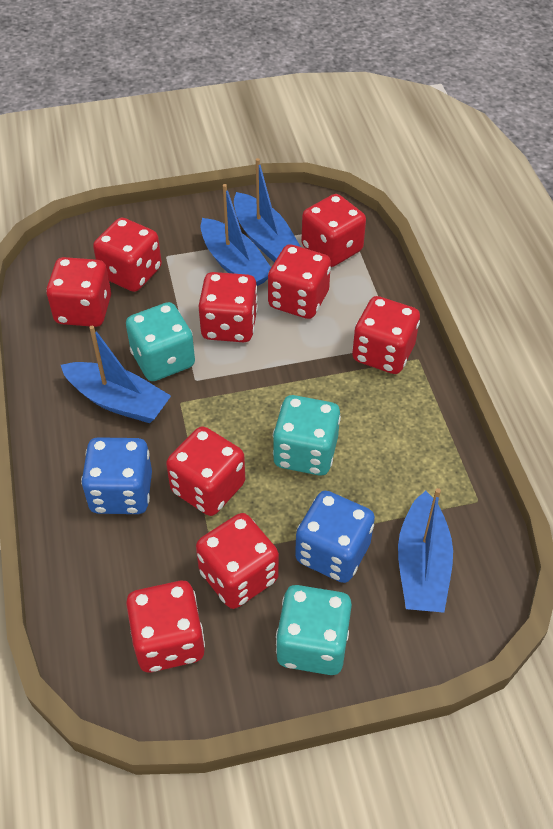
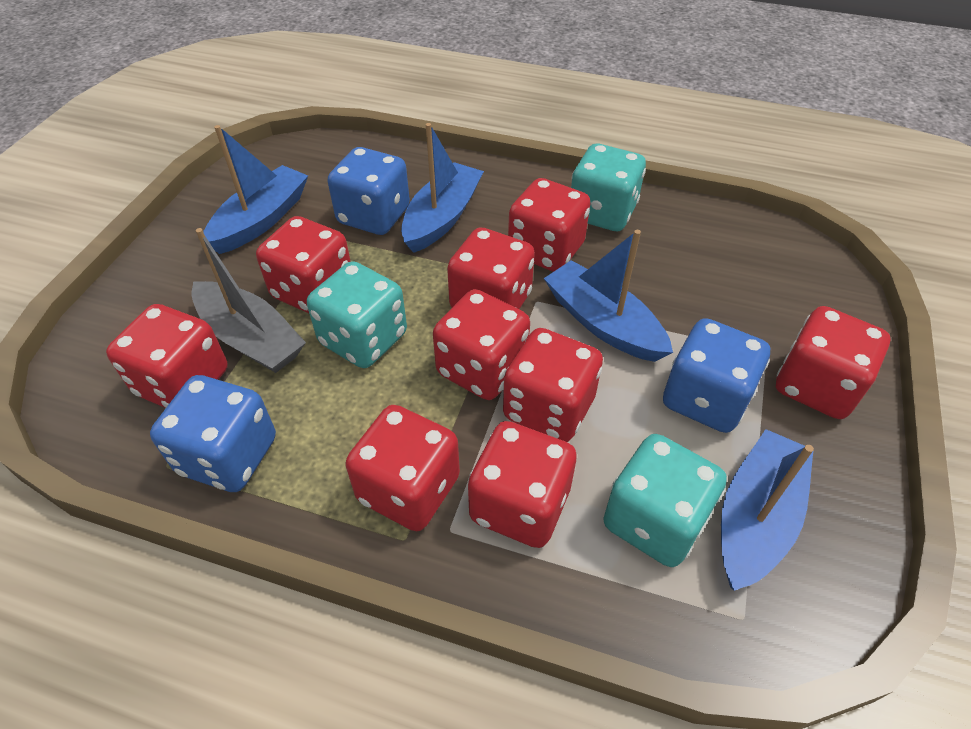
blue dice: 2 -> 3
grey boat: 0 -> 1

